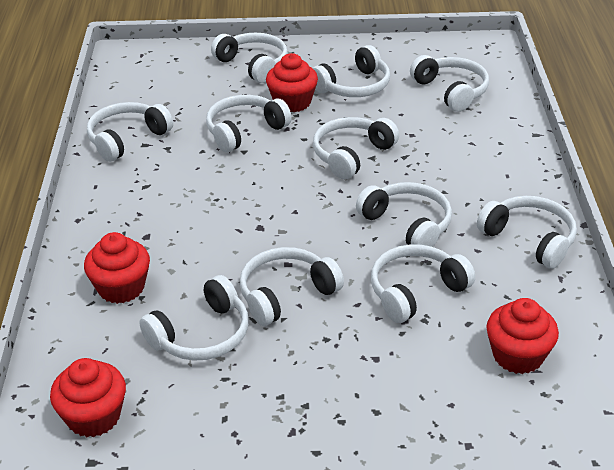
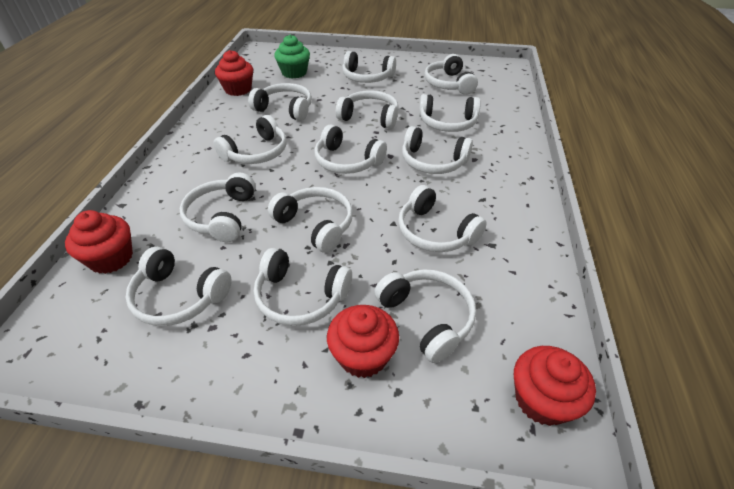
green cupcake: 0 -> 1
white headphones: 11 -> 14

